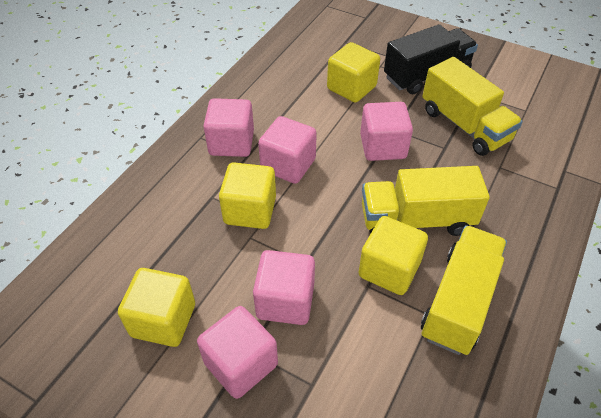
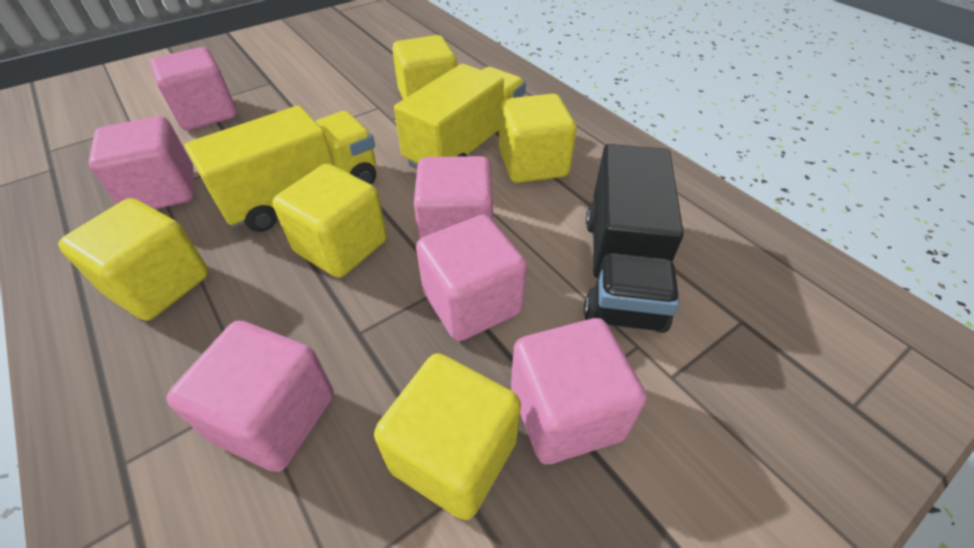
pink cube: 5 -> 6
yellow cube: 4 -> 5
yellow truck: 3 -> 2

